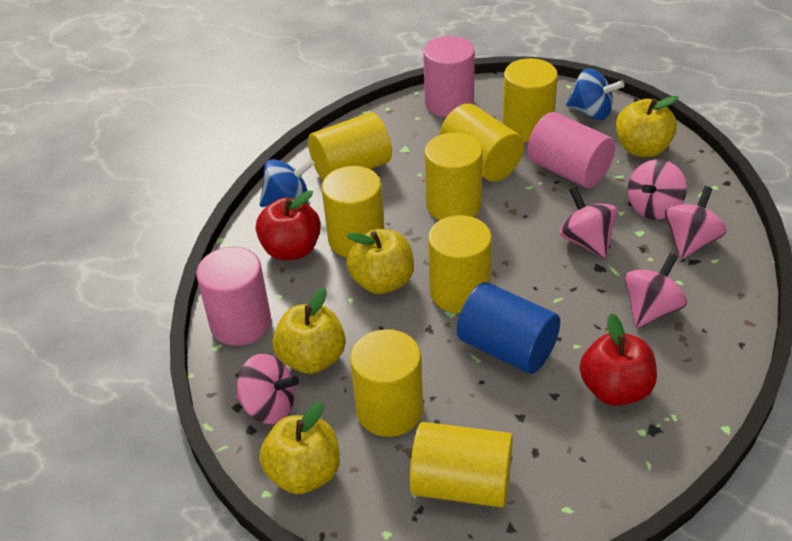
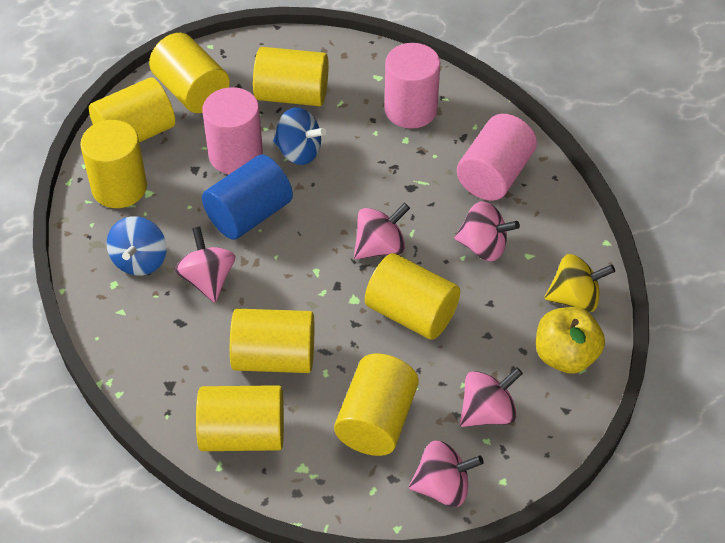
red apple: 2 -> 0
yellow apple: 4 -> 1
yellow spinning top: 0 -> 1

